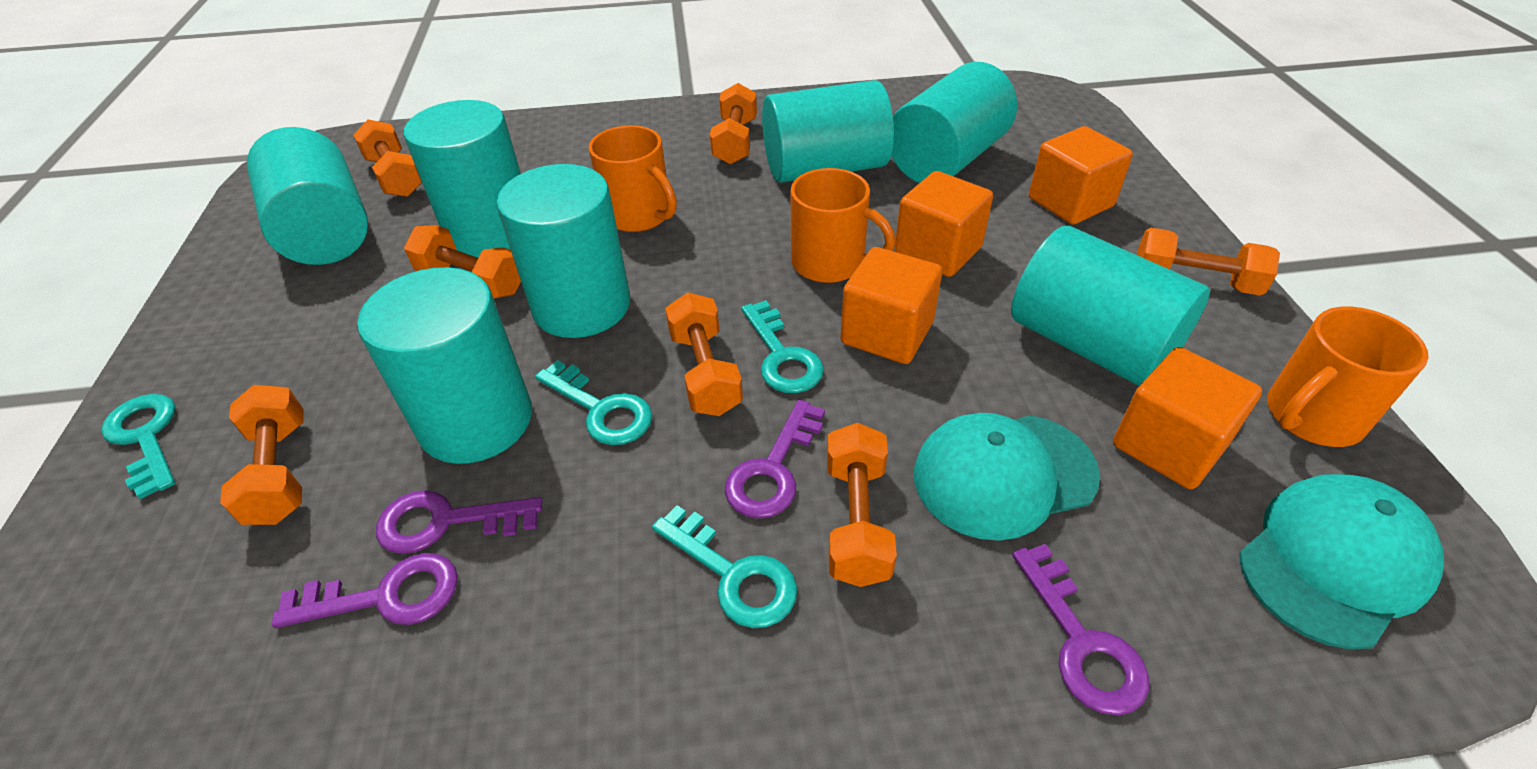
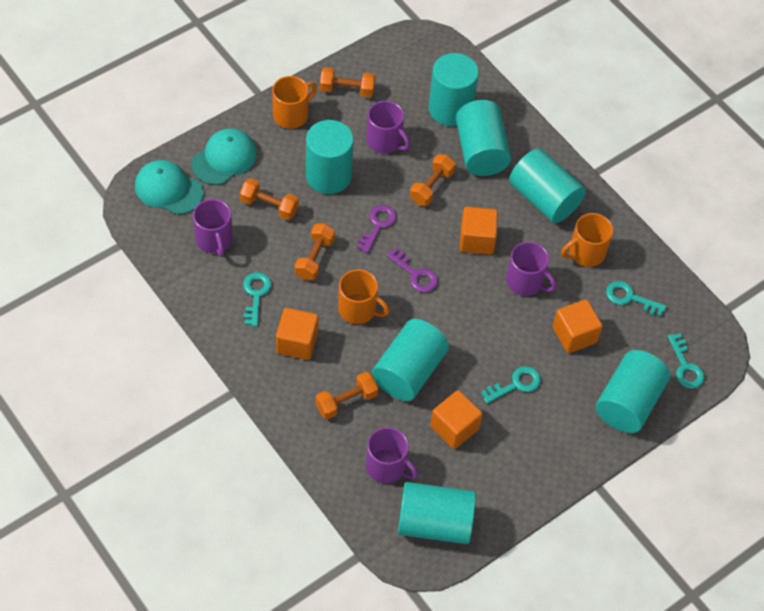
orange dumbbell: 7 -> 5
purple key: 4 -> 2
purple mug: 0 -> 4

